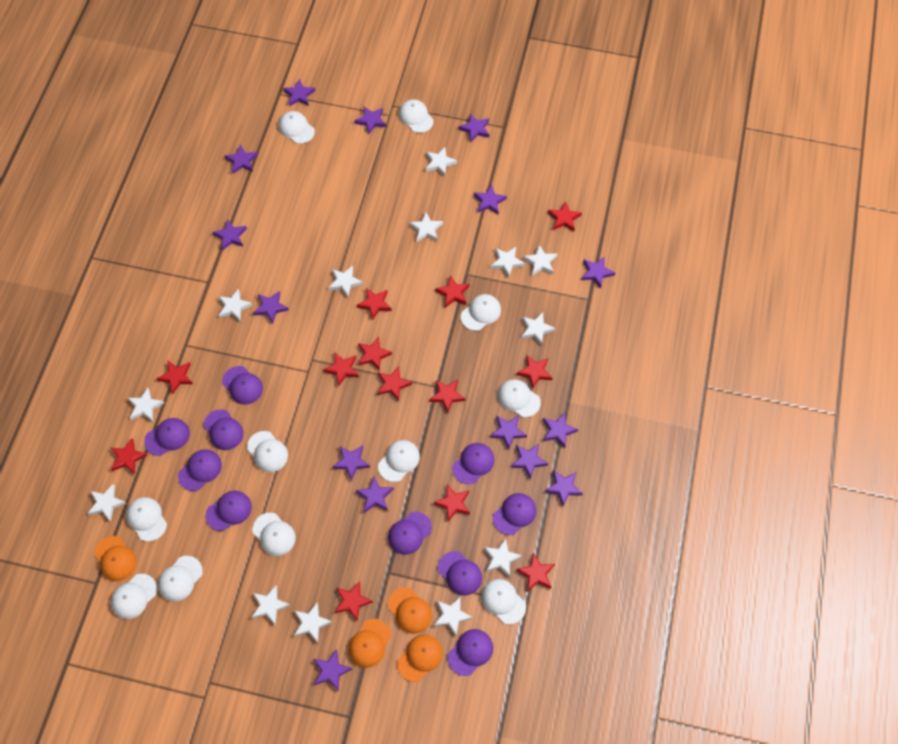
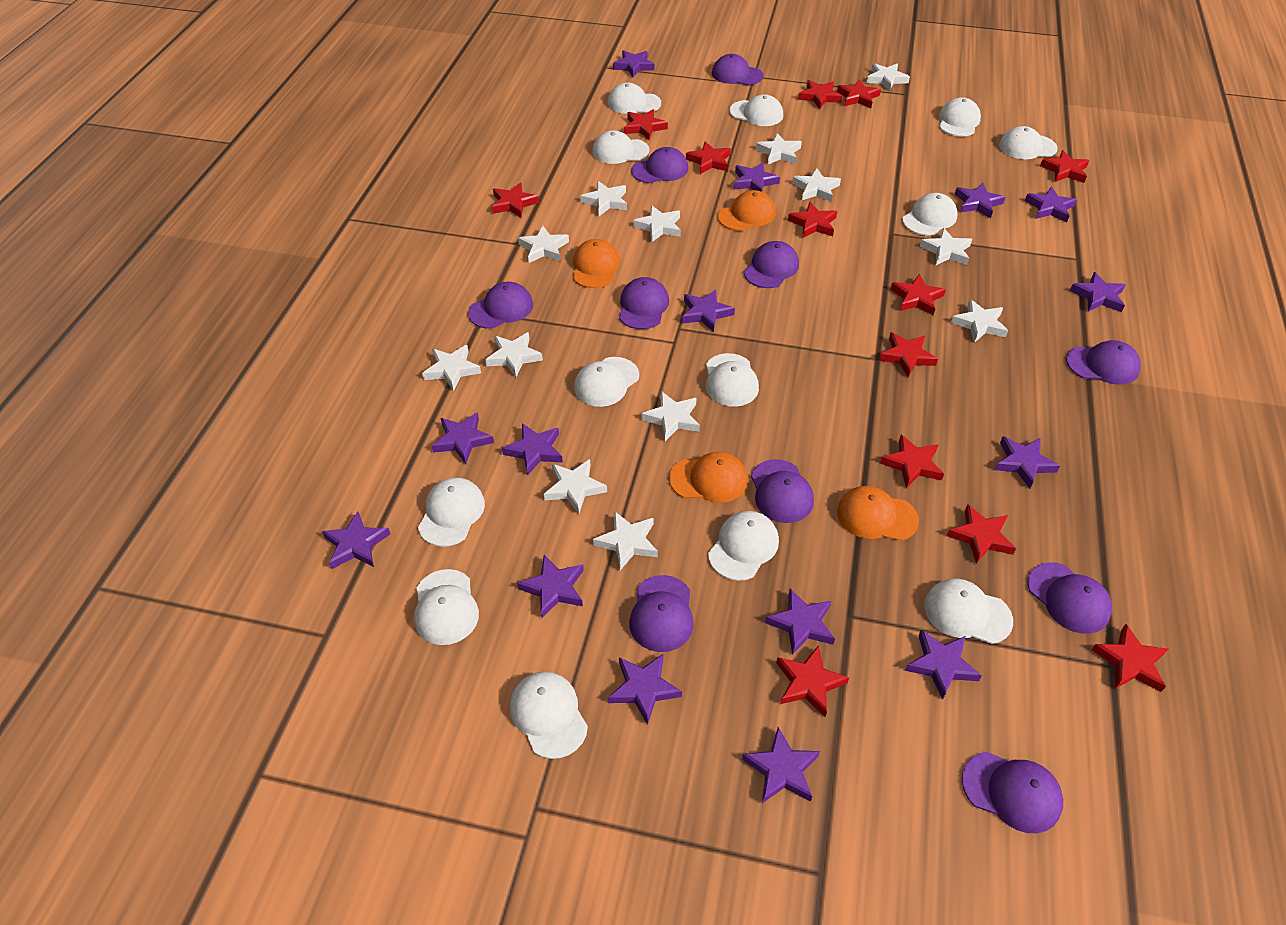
white cap: 11 -> 13

